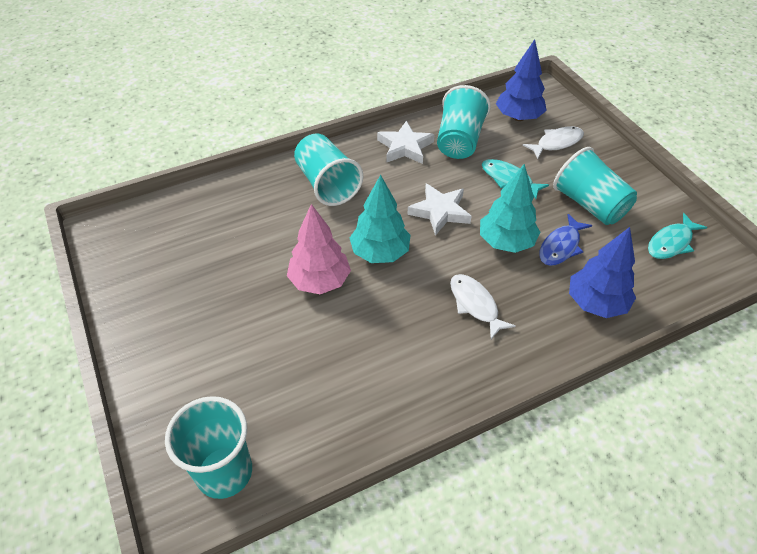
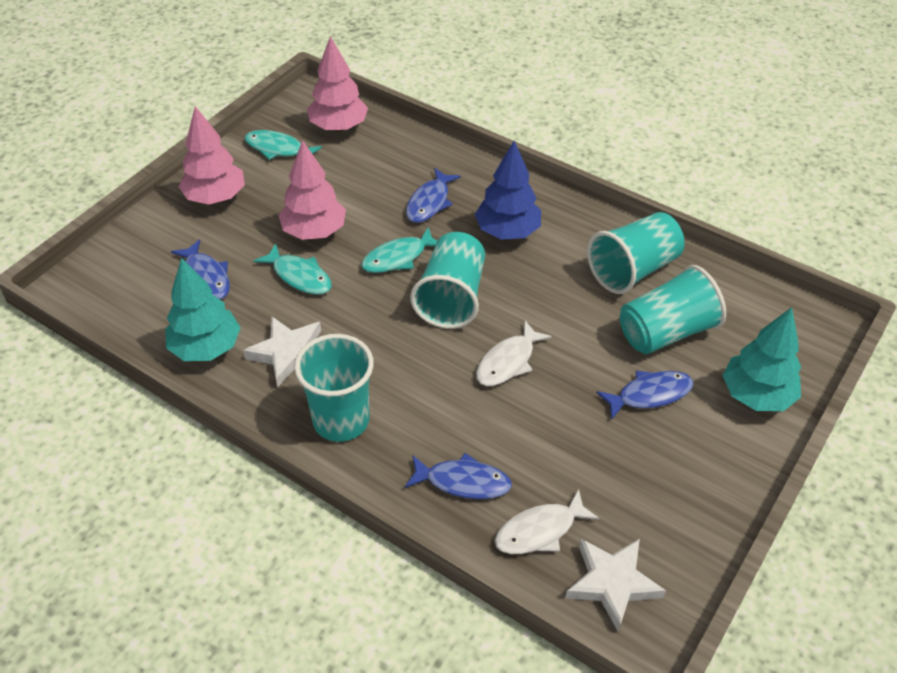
blue fish: 1 -> 4
blue tree: 2 -> 1
pink tree: 1 -> 3
turquoise fish: 2 -> 3

